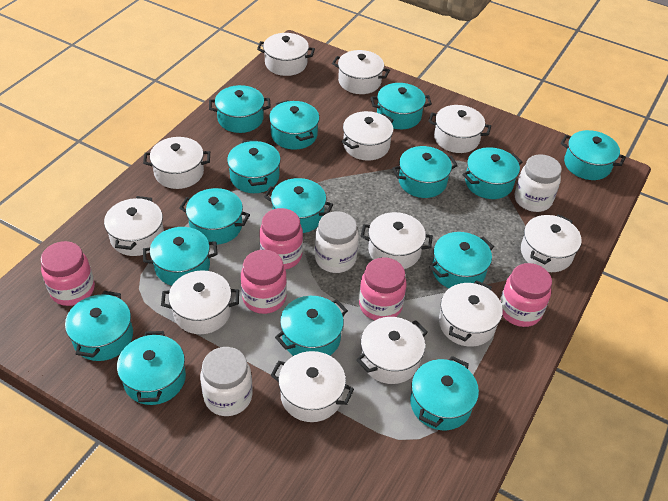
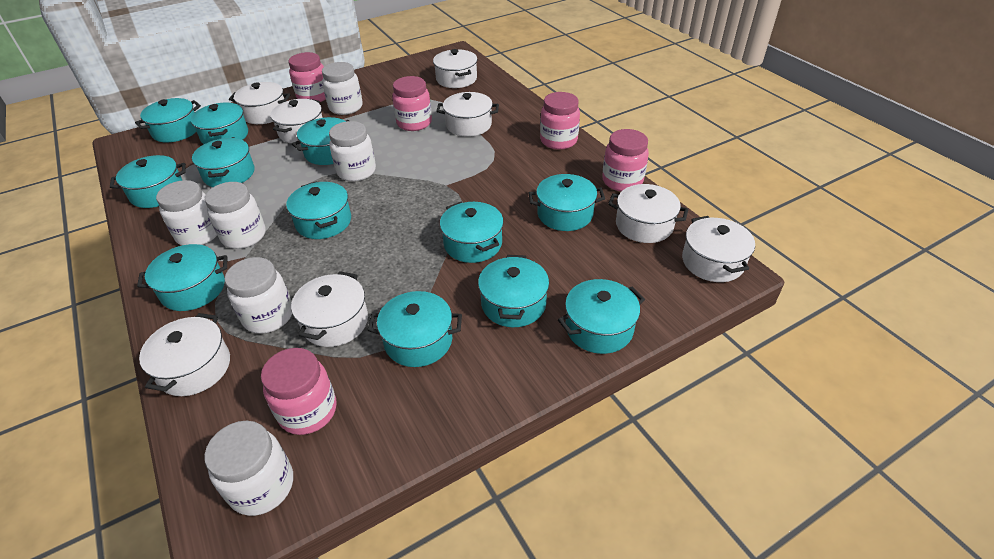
turquoise pot: 15 -> 12
white jar: 3 -> 6
white pot: 12 -> 8

